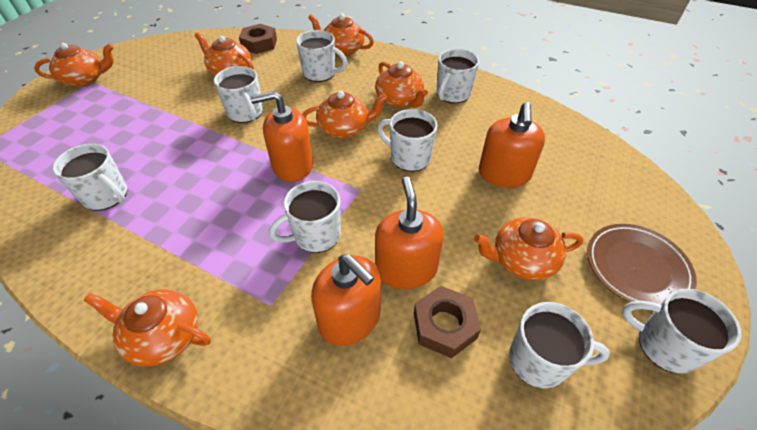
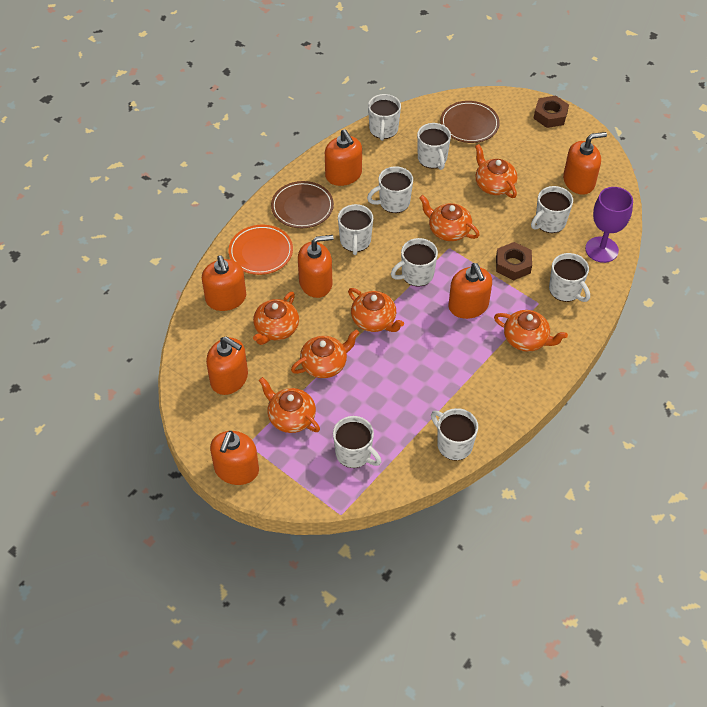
brown plate: 1 -> 2
orange plate: 0 -> 1
orange soap dispenser: 4 -> 7
purple goblet: 0 -> 1
white mug: 8 -> 9

